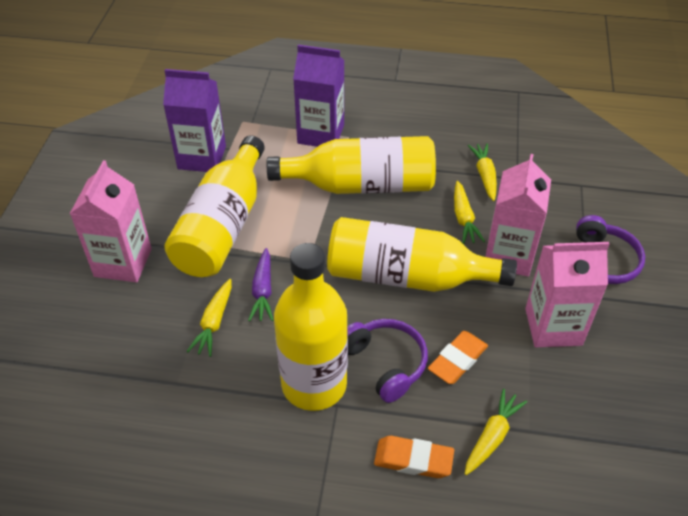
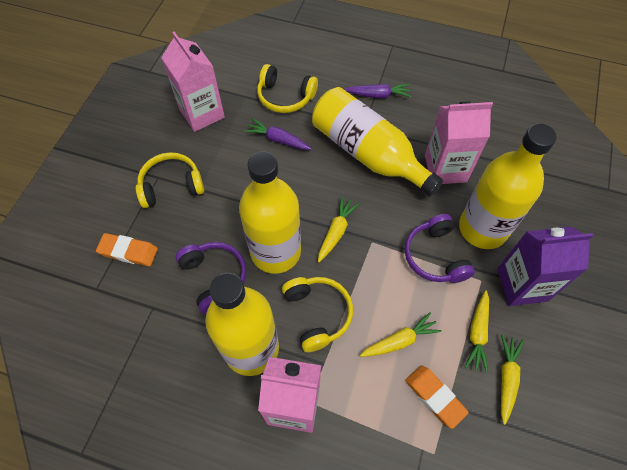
purple carrot: 1 -> 2
purple carton: 2 -> 1
yellow headphones: 0 -> 3

